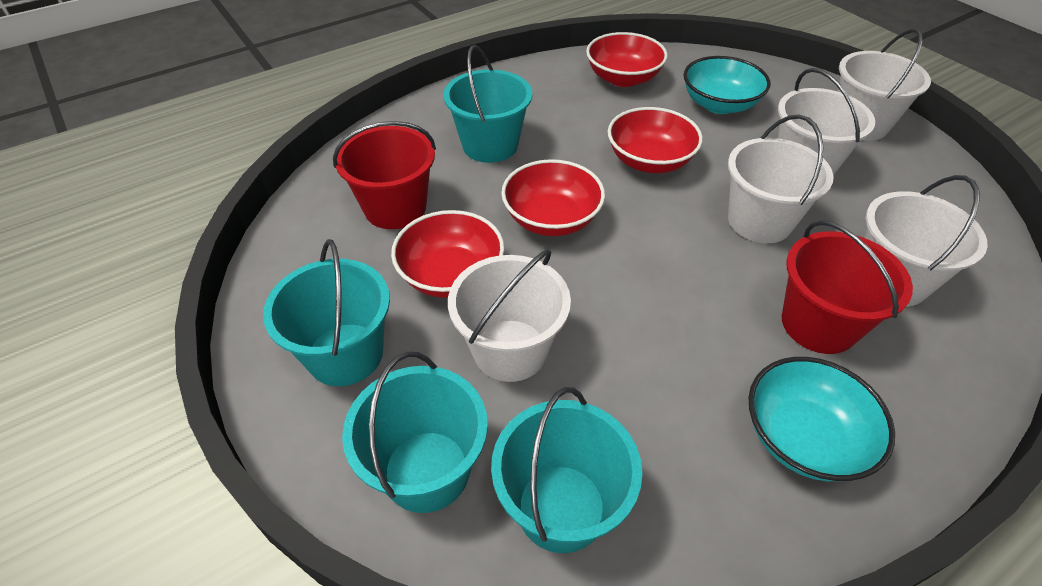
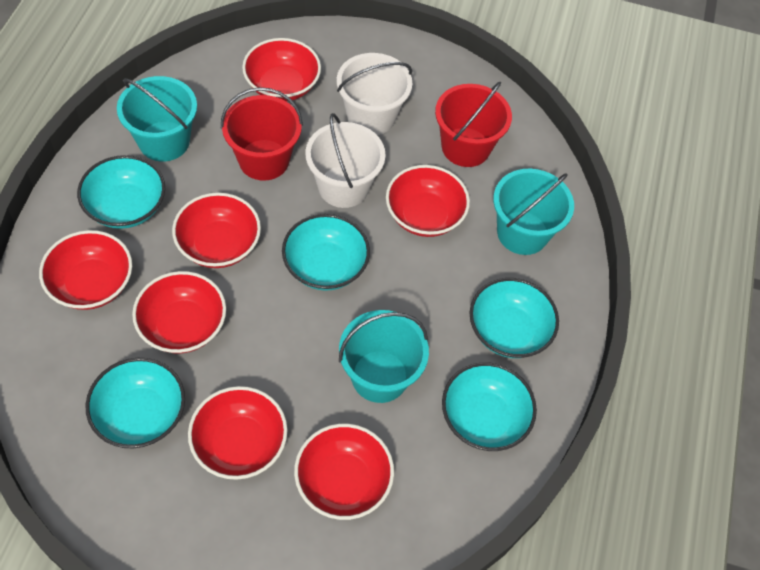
red bowl: 4 -> 7
turquoise bowl: 2 -> 5
turquoise bucket: 4 -> 3
white bucket: 5 -> 2

